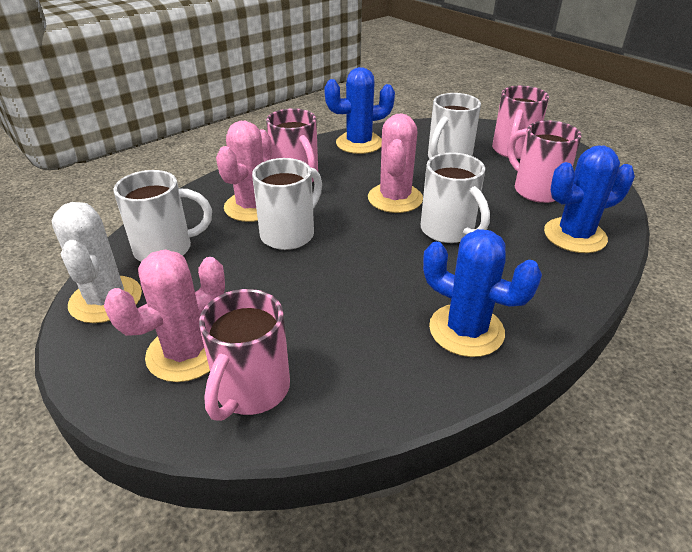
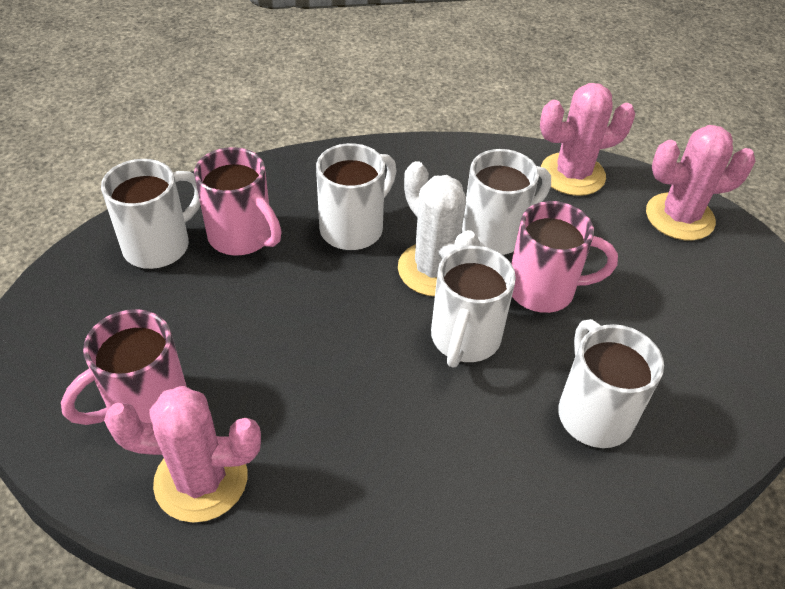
blue cactus: 3 -> 0
pink mug: 4 -> 3
white mug: 4 -> 5

